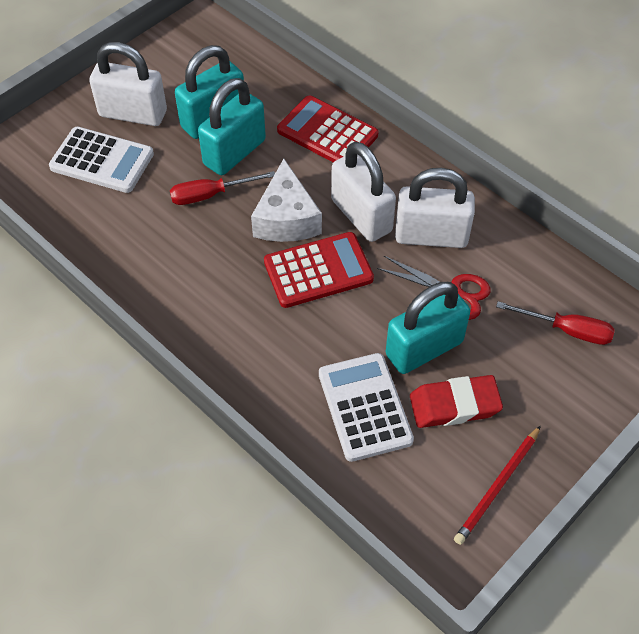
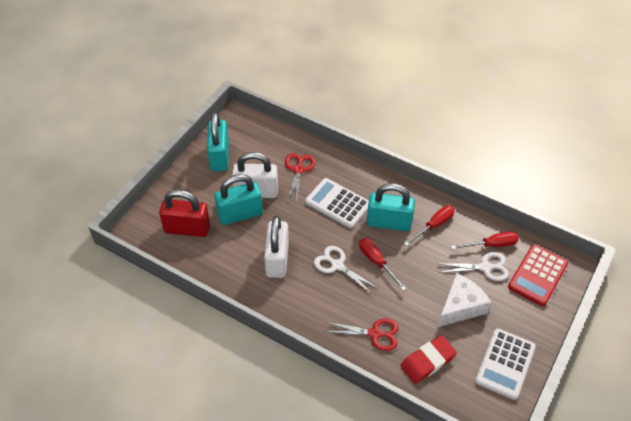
red calculator: 2 -> 1
red padlock: 0 -> 1
red pencil: 1 -> 0
red scissors: 1 -> 2
red screwdriver: 2 -> 3
white padlock: 3 -> 2
white scissors: 0 -> 2

